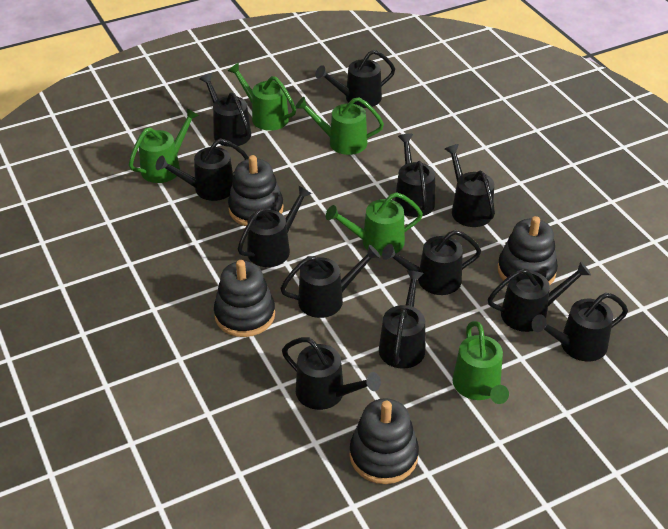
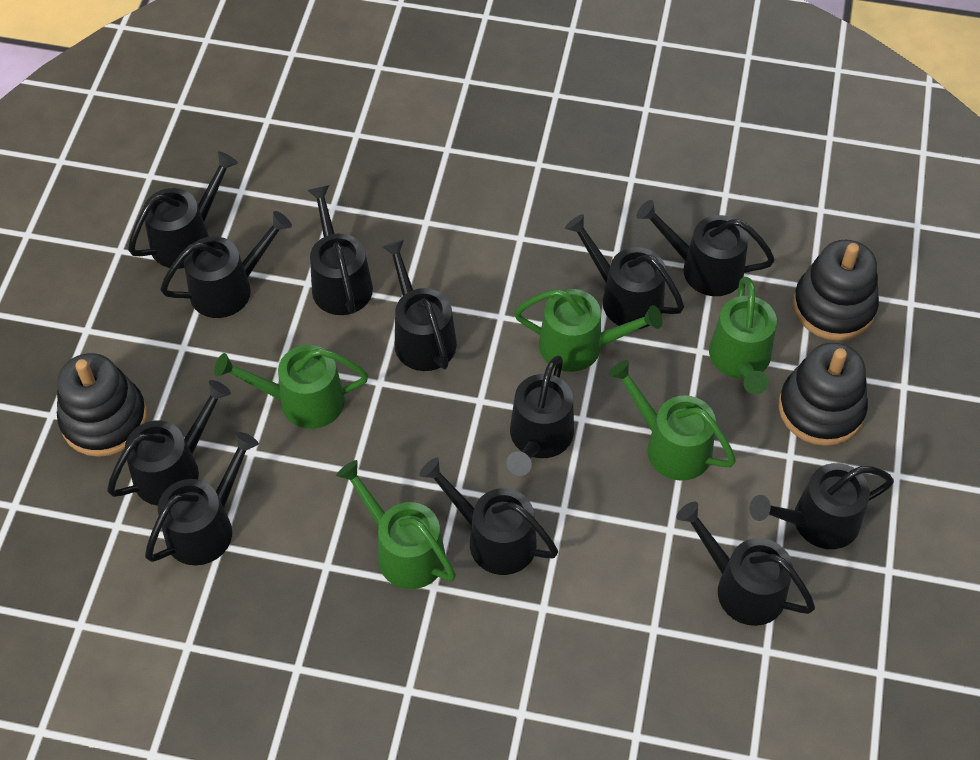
black stacking toy: 4 -> 3

